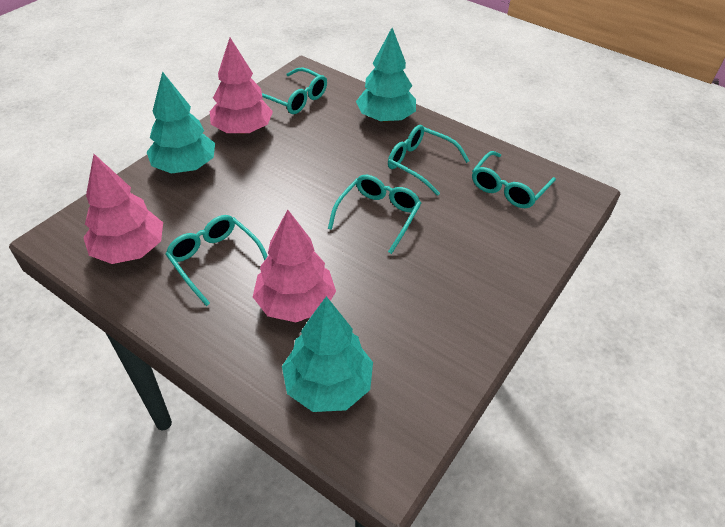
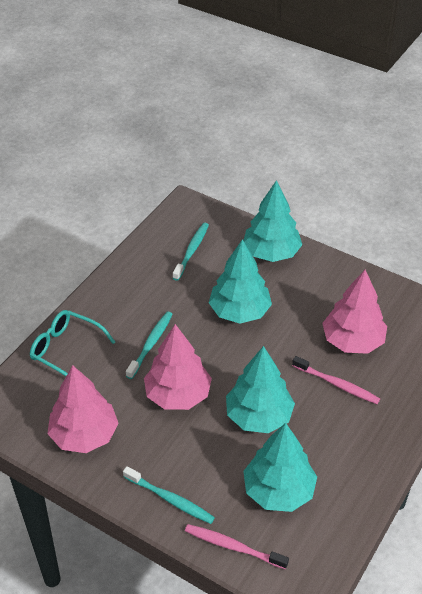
pink toothbrush: 0 -> 2
turquoise glasses: 5 -> 1
turquoise toothbrush: 0 -> 3
turquoise tree: 3 -> 4

